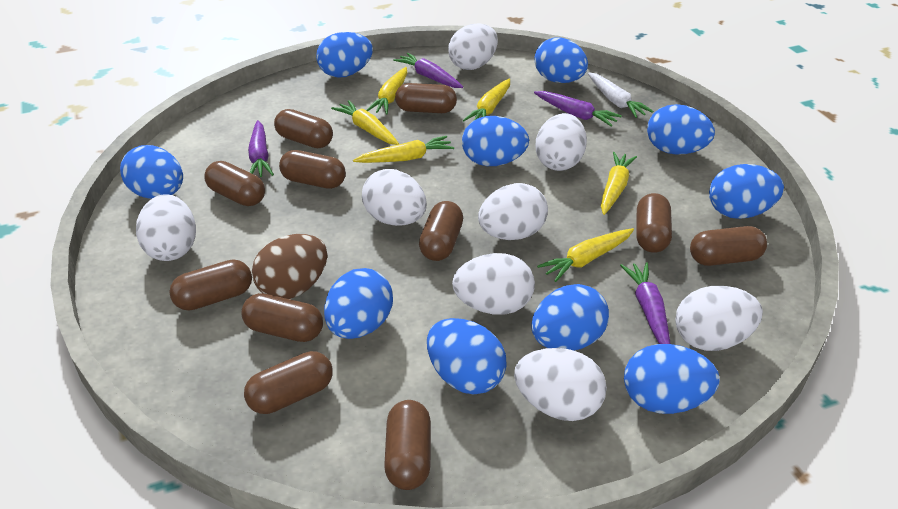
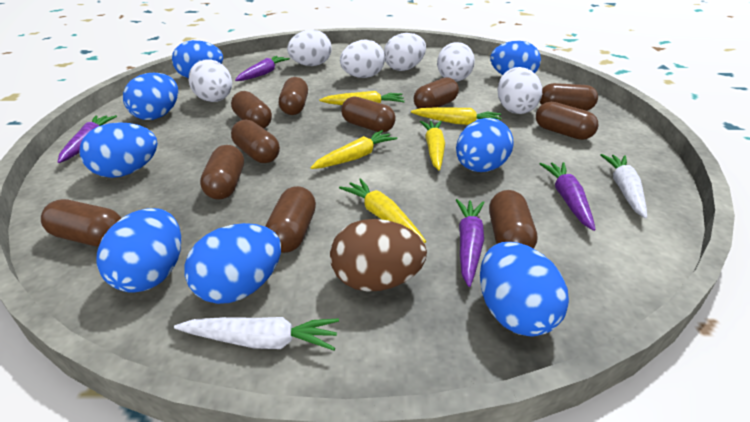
blue egg: 10 -> 8
white carrot: 1 -> 2
white egg: 8 -> 6
yellow carrot: 6 -> 5

